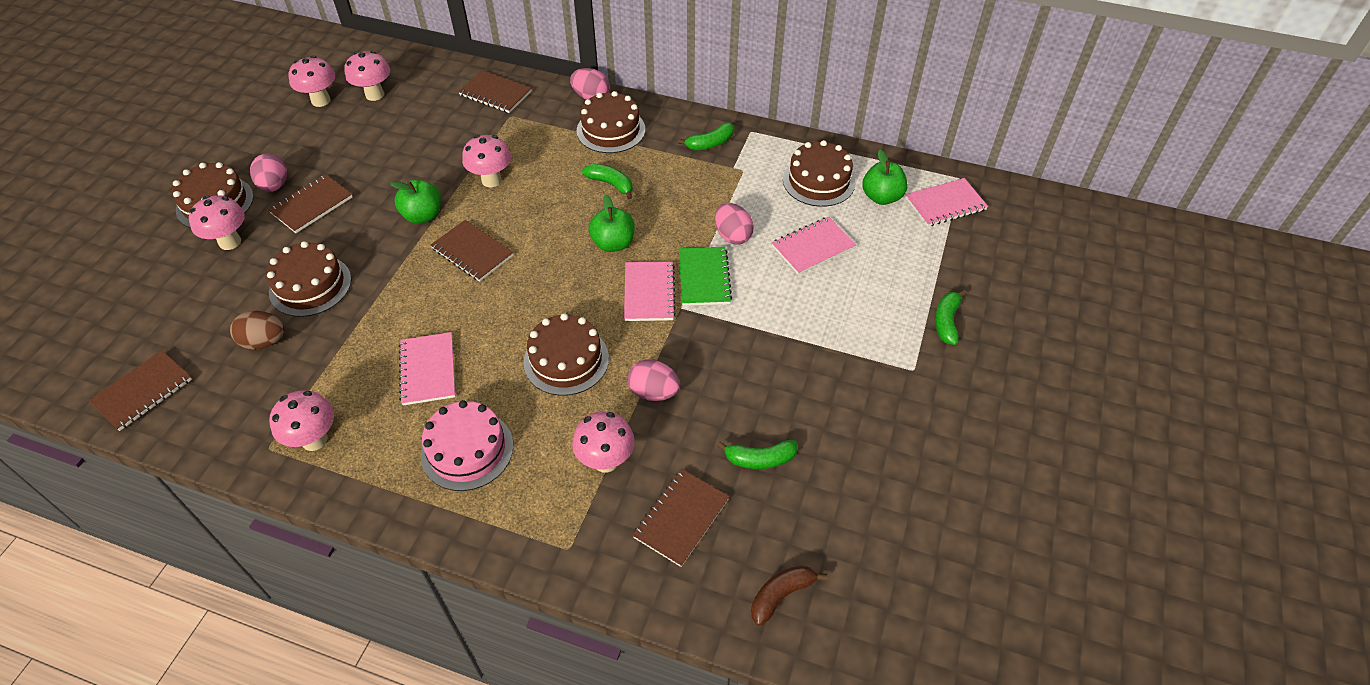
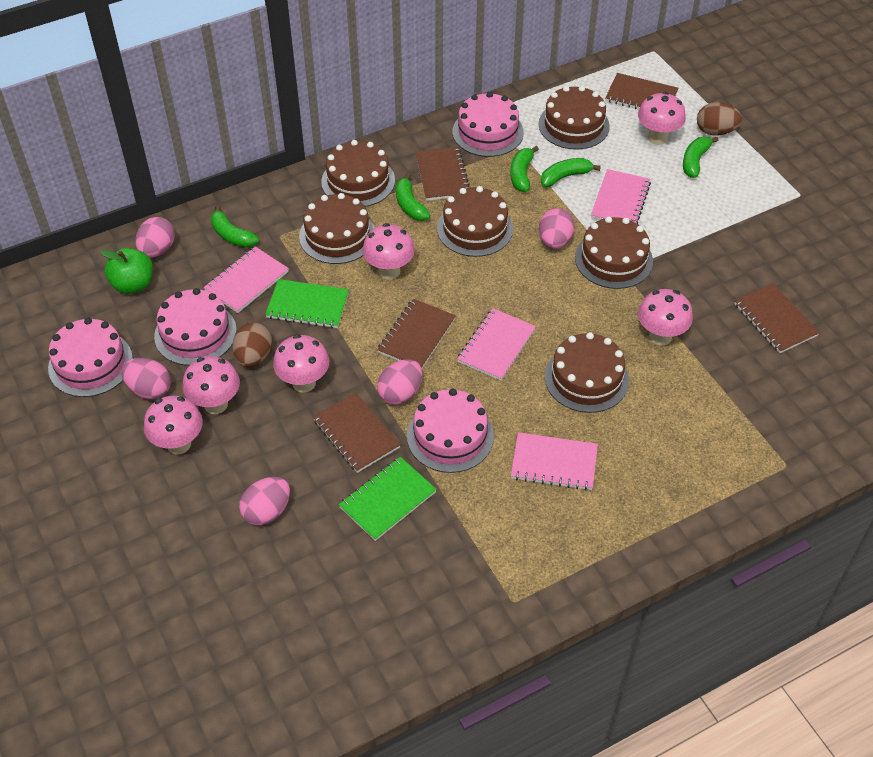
brown banana: 1 -> 0
brown cake: 5 -> 6
brown egg: 1 -> 2
green apple: 3 -> 1
green banana: 4 -> 5
green notebook: 1 -> 2
pink cake: 1 -> 4
pink egg: 4 -> 5

